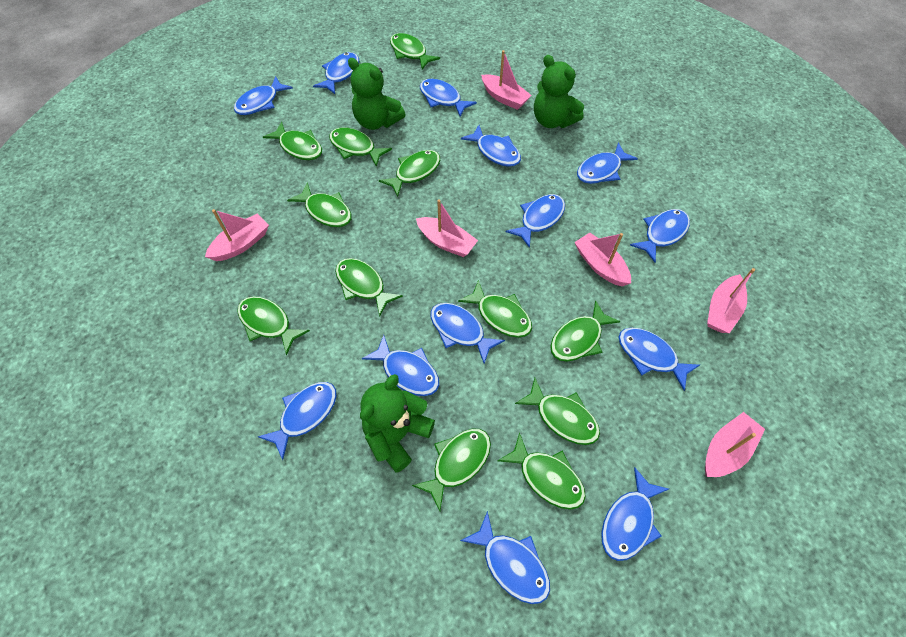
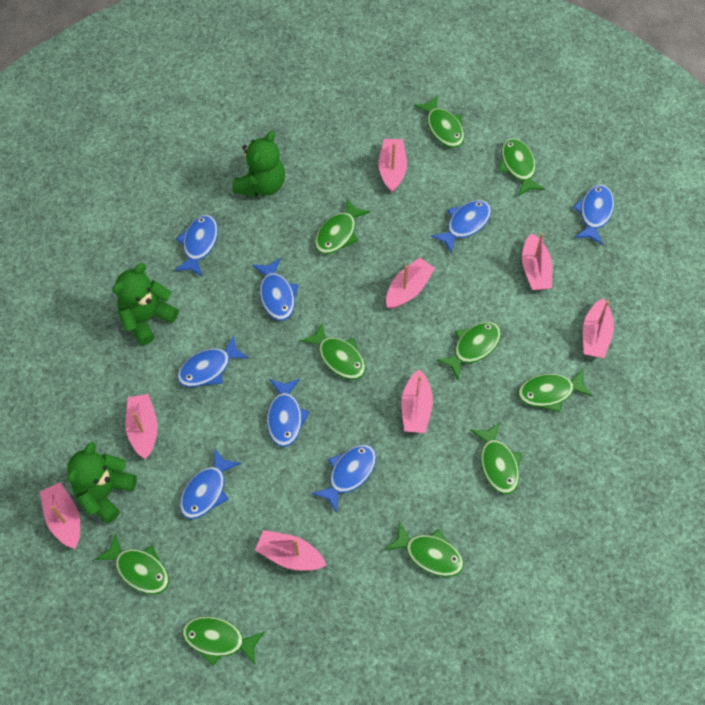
blue fish: 13 -> 8
green fish: 12 -> 10
pink boat: 6 -> 8

